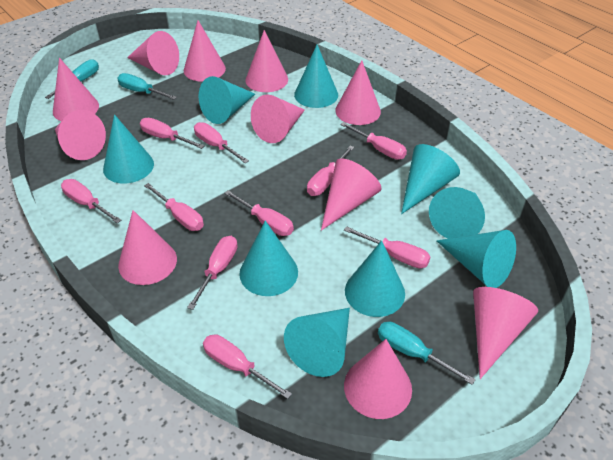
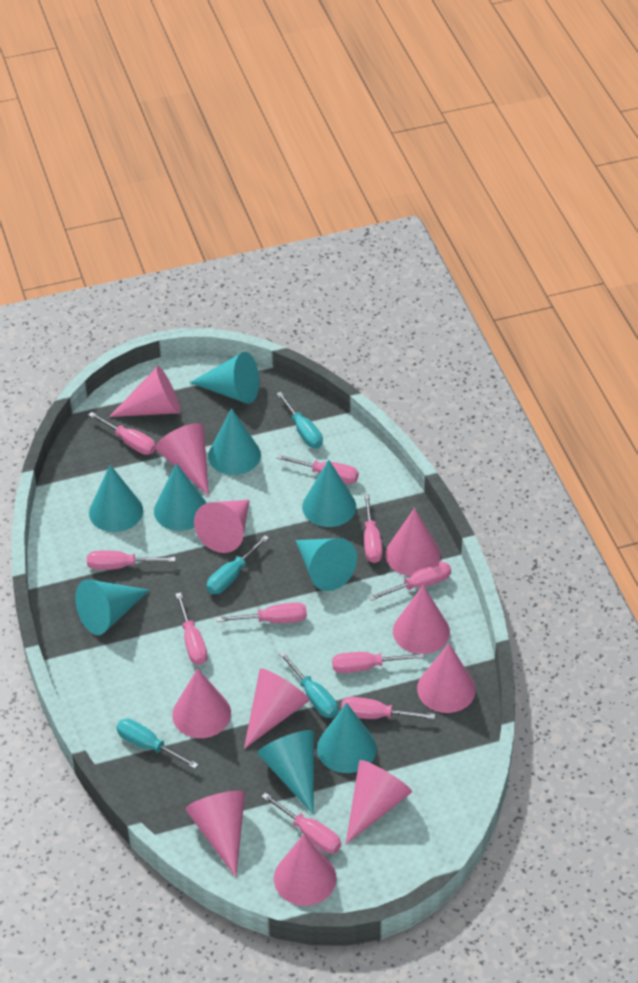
turquoise screwdriver: 3 -> 4

